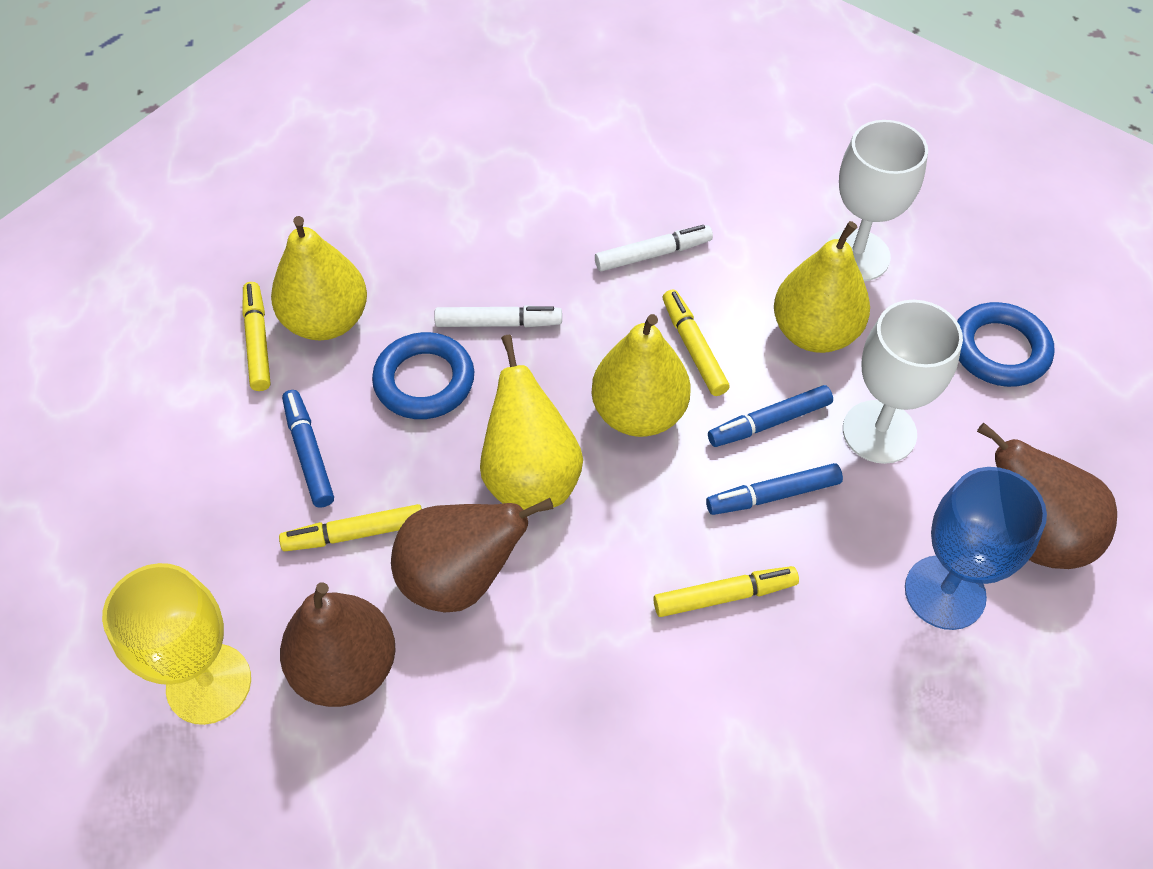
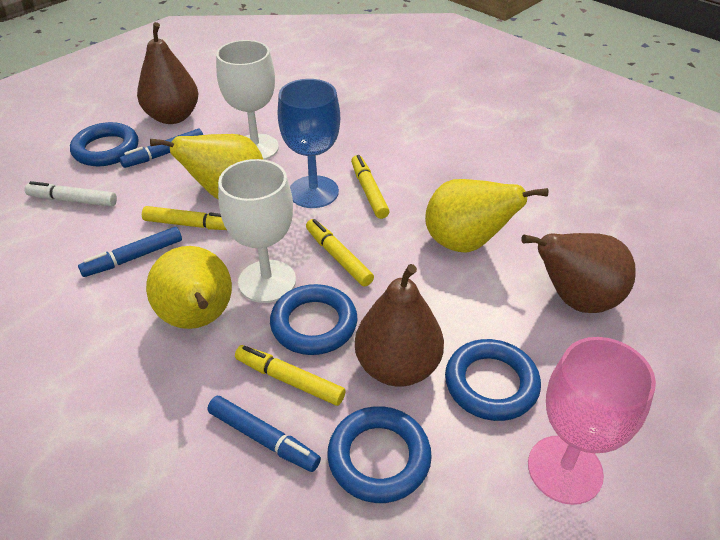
blue ring: 2 -> 4
pink goblet: 0 -> 1
white marker: 2 -> 1
yellow goblet: 1 -> 0
yellow pear: 4 -> 3

